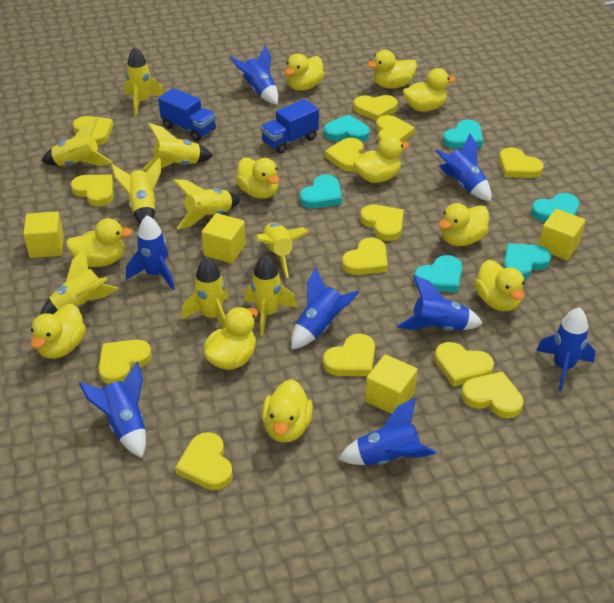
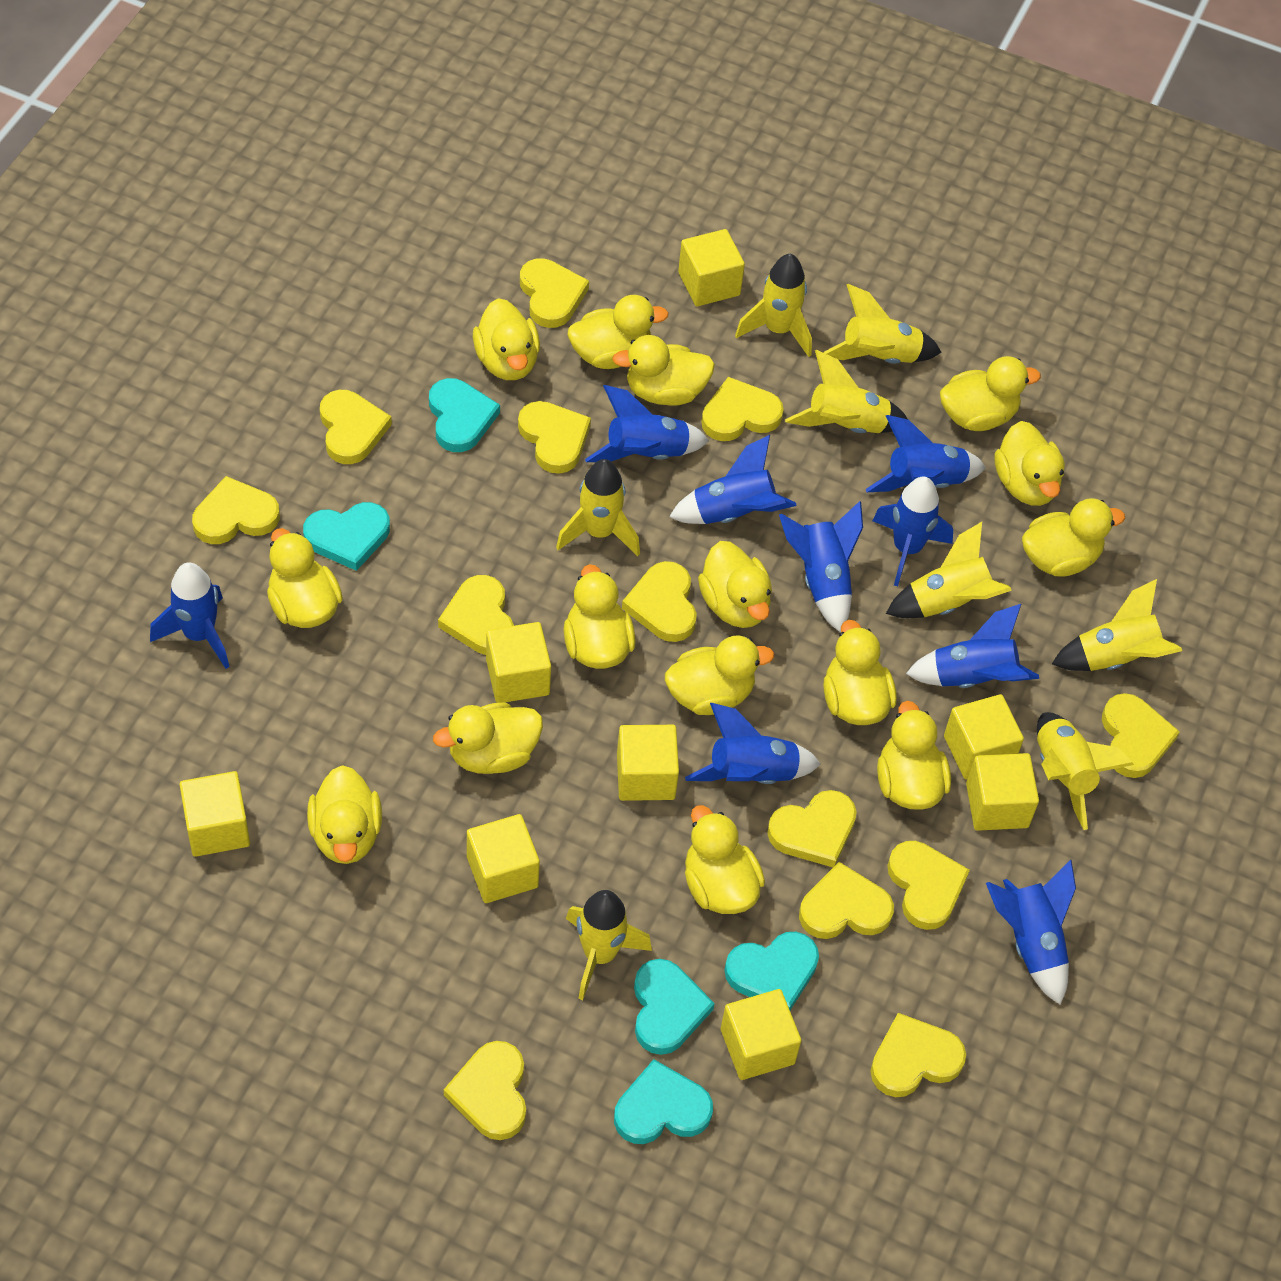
blue rocket: 8 -> 9
blue truck: 2 -> 0
turquoise heart: 6 -> 5
yellow cube: 4 -> 8
yellow duck: 11 -> 15
yellow rocket: 9 -> 8

